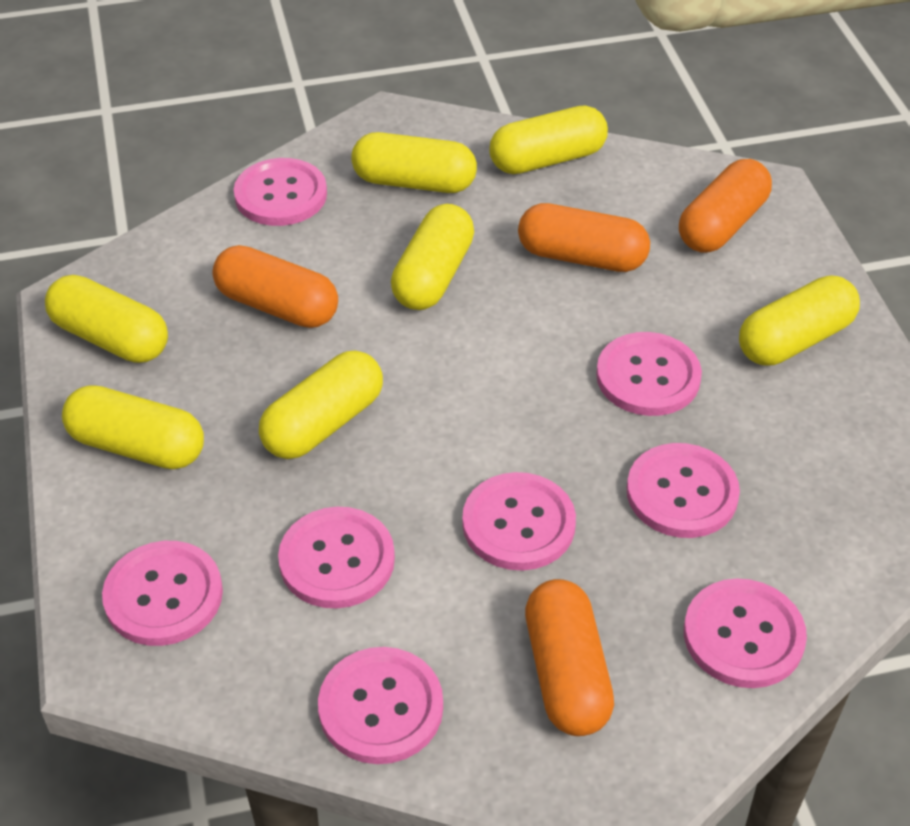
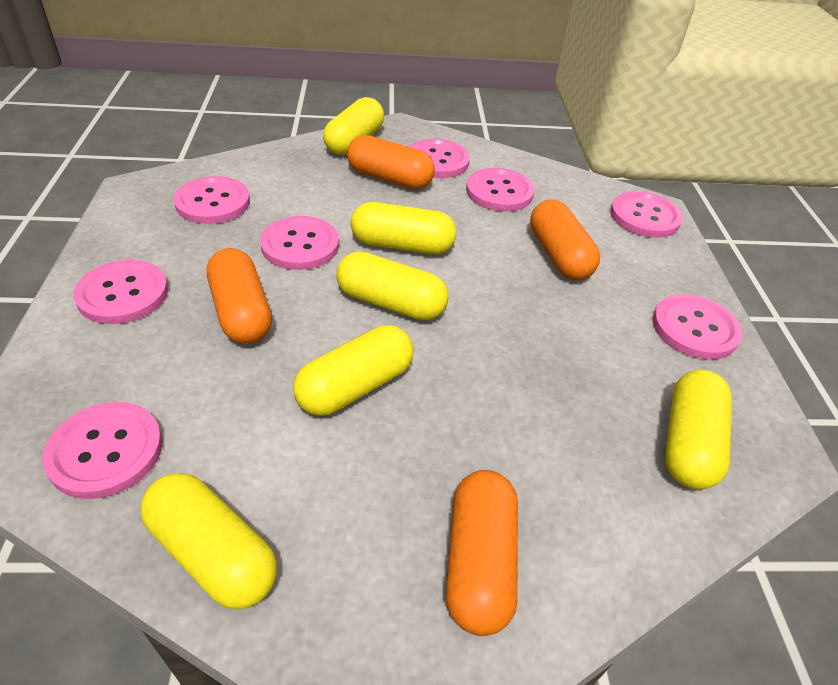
yellow capsule: 7 -> 6

